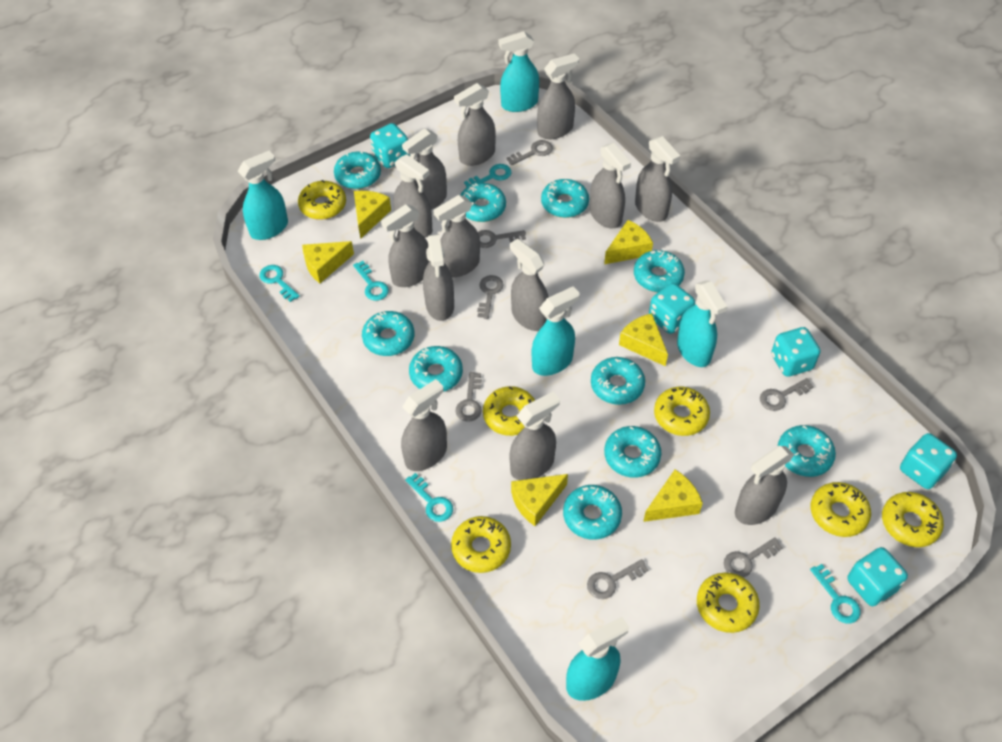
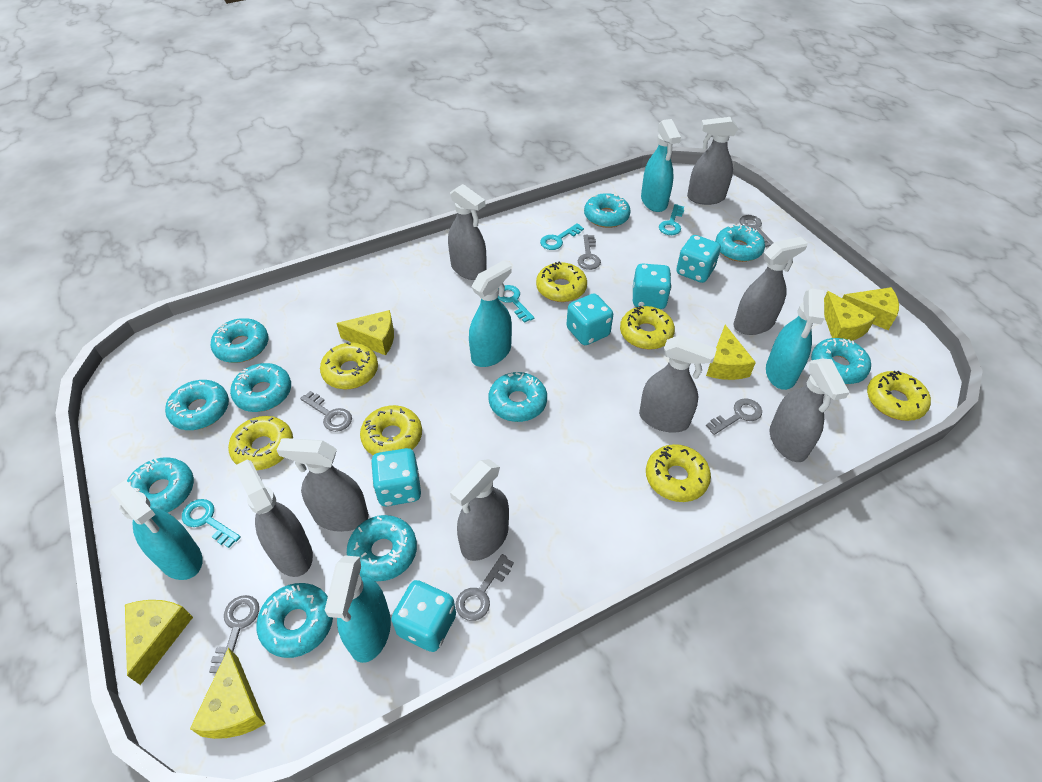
grey key: 7 -> 6
grey spray bottle: 13 -> 8
turquoise key: 5 -> 4

